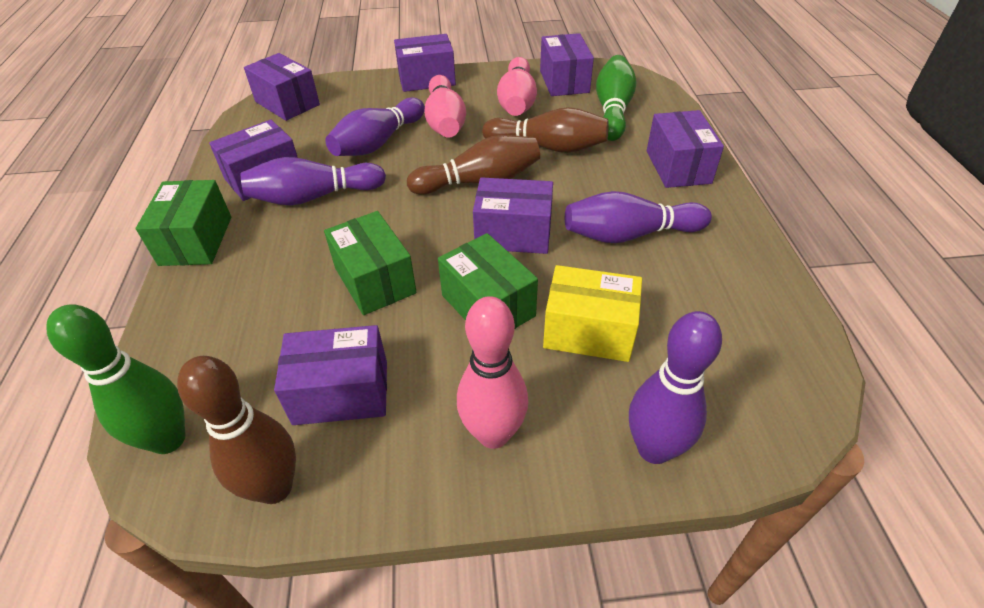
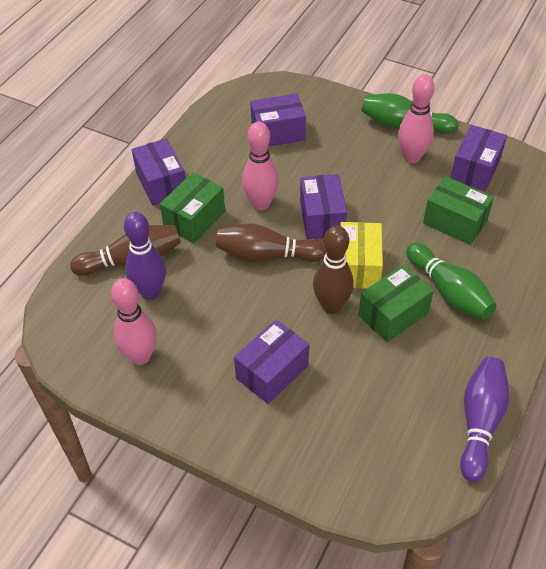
purple bowling pin: 4 -> 2
purple box: 7 -> 5

